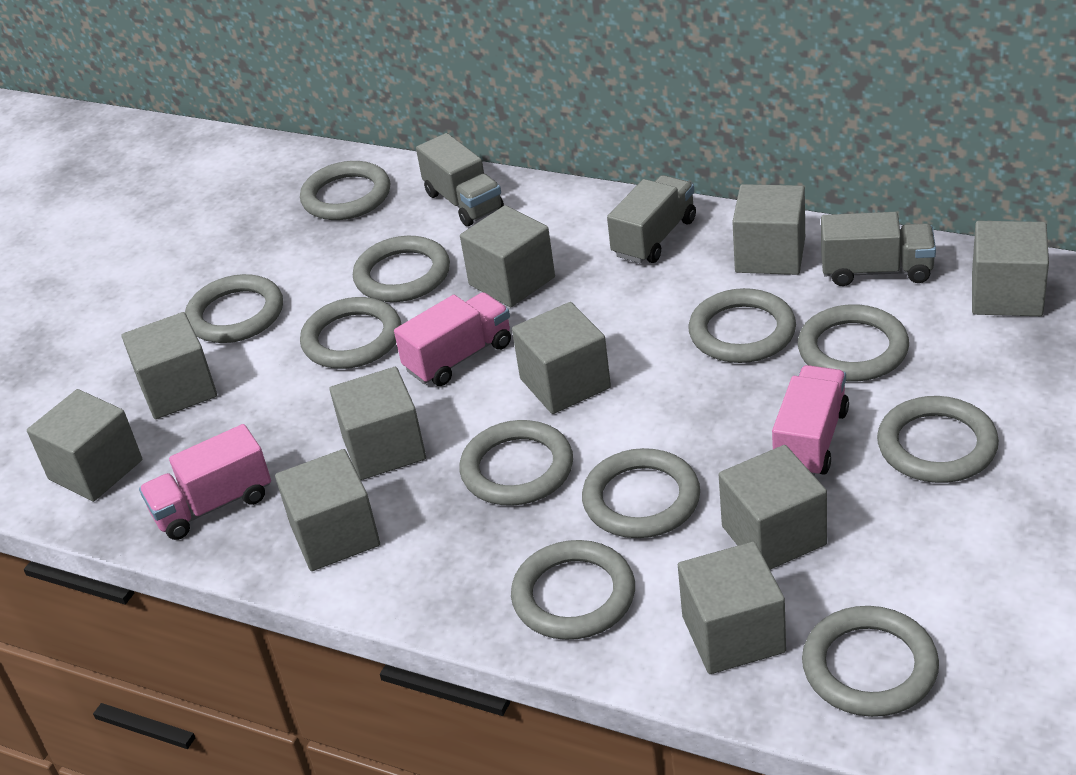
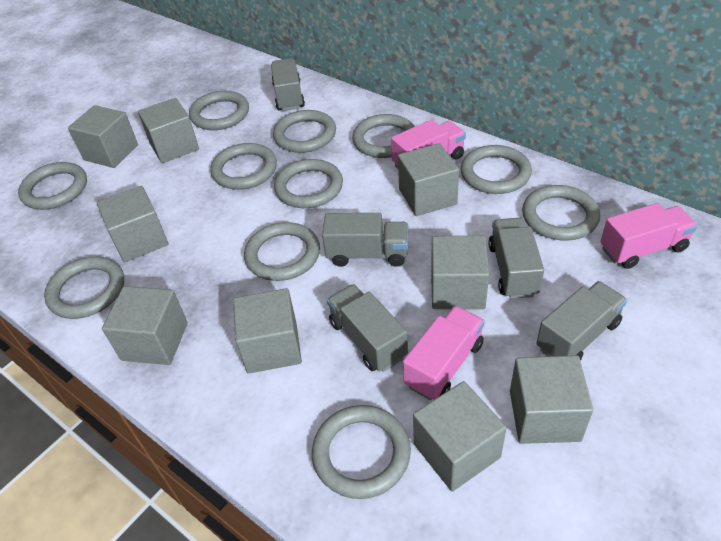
grey cube: 10 -> 9
grey truck: 3 -> 5

